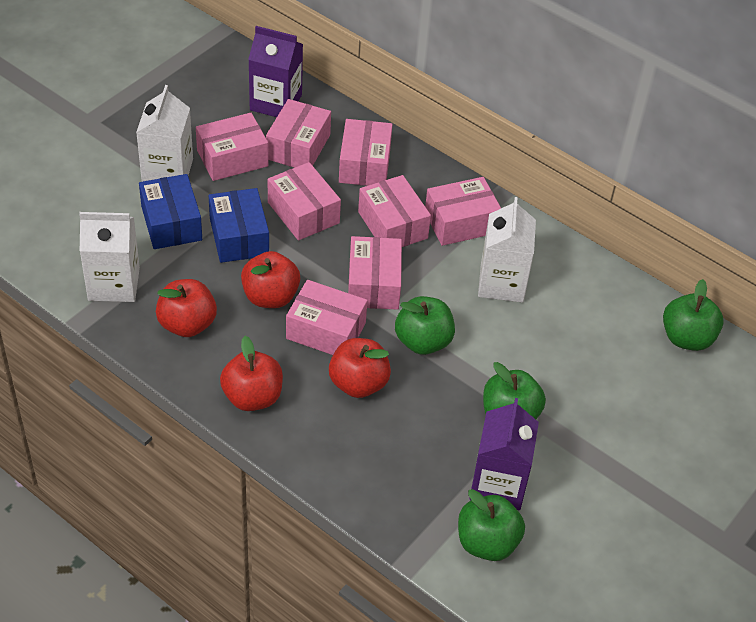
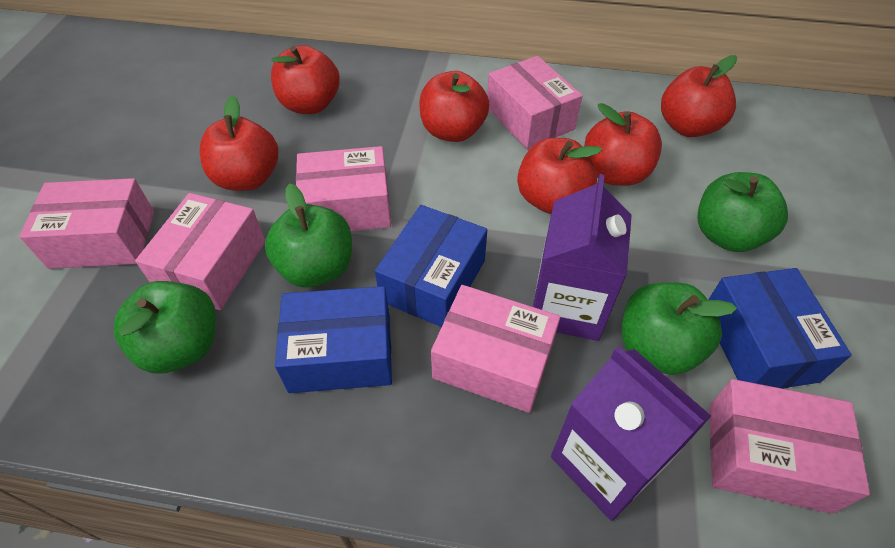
blue box: 2 -> 3
pink box: 8 -> 6
red apple: 4 -> 6
white carton: 3 -> 0

